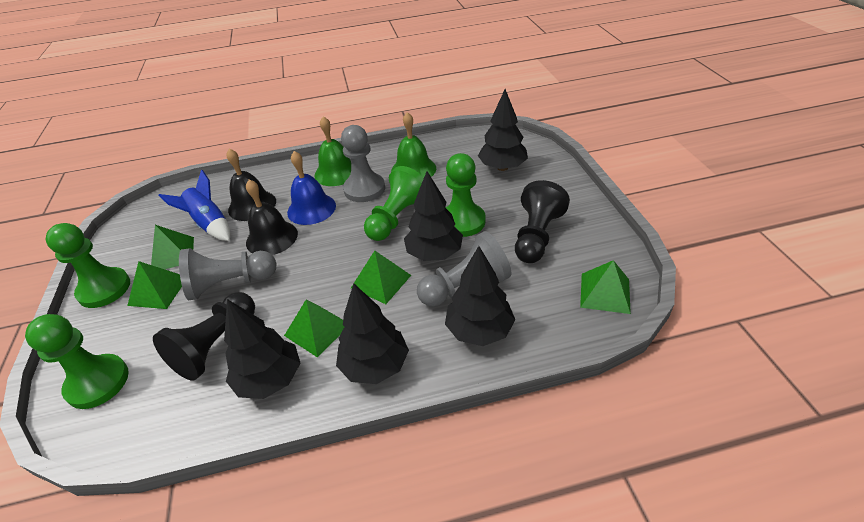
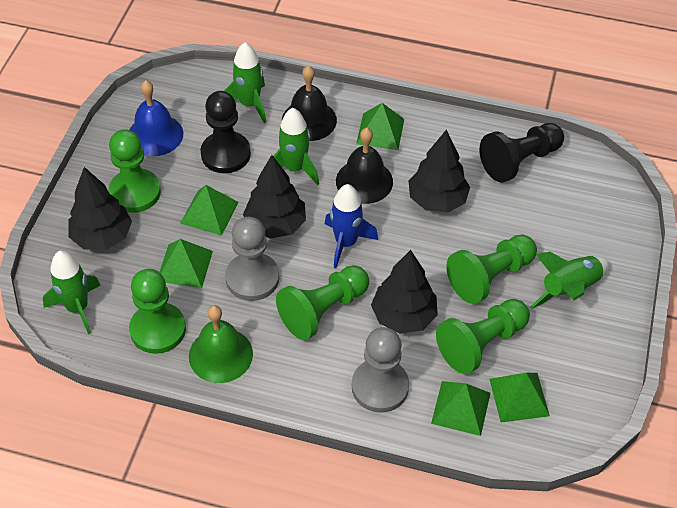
black tree: 5 -> 4
green bell: 2 -> 1
green pawn: 4 -> 5
green rocket: 0 -> 4
grey pawn: 3 -> 2

